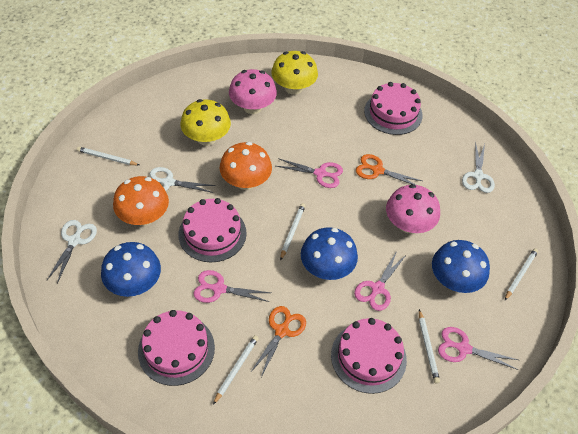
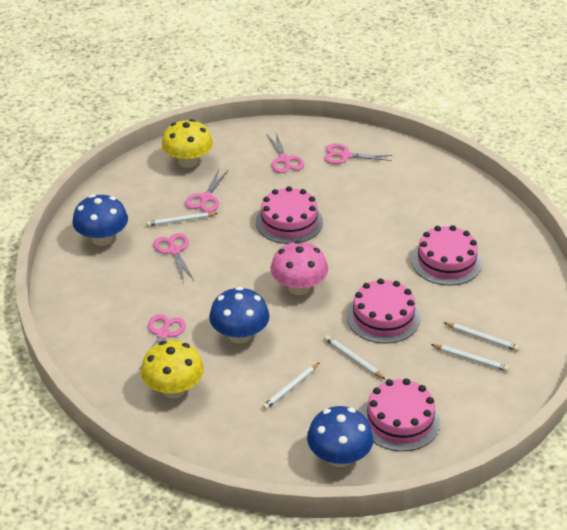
orange mushroom: 2 -> 0
orange scissors: 2 -> 0
pink mushroom: 2 -> 1
pink scissors: 4 -> 5
white scissors: 3 -> 0

